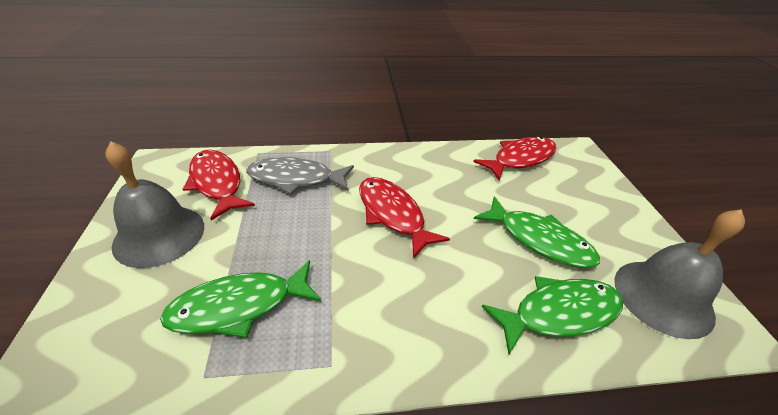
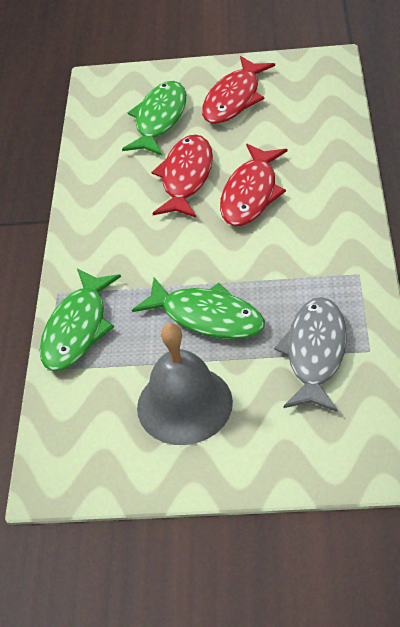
grey bell: 2 -> 1

